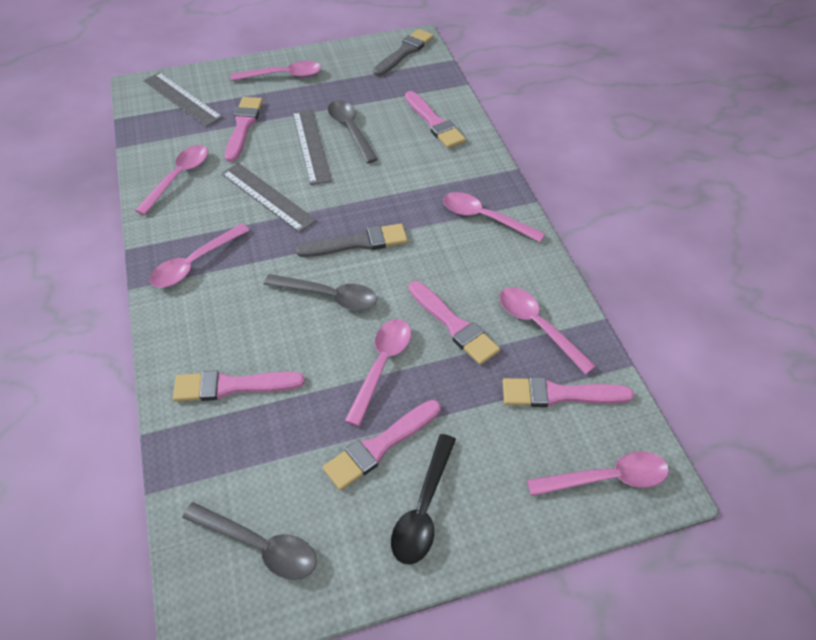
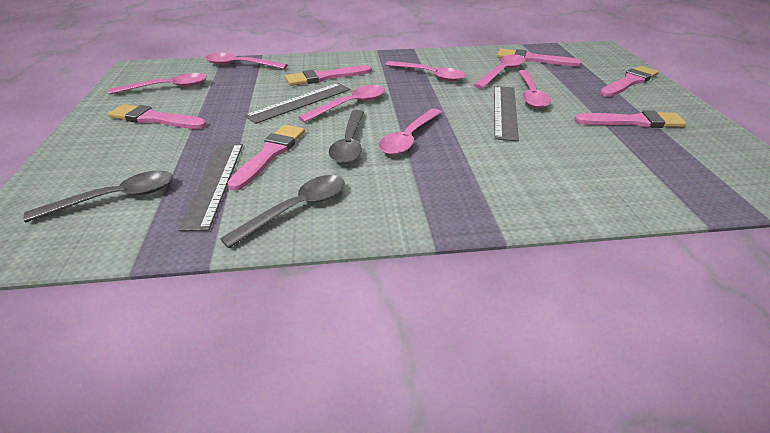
black spoon: 1 -> 0
grey brush: 2 -> 0

